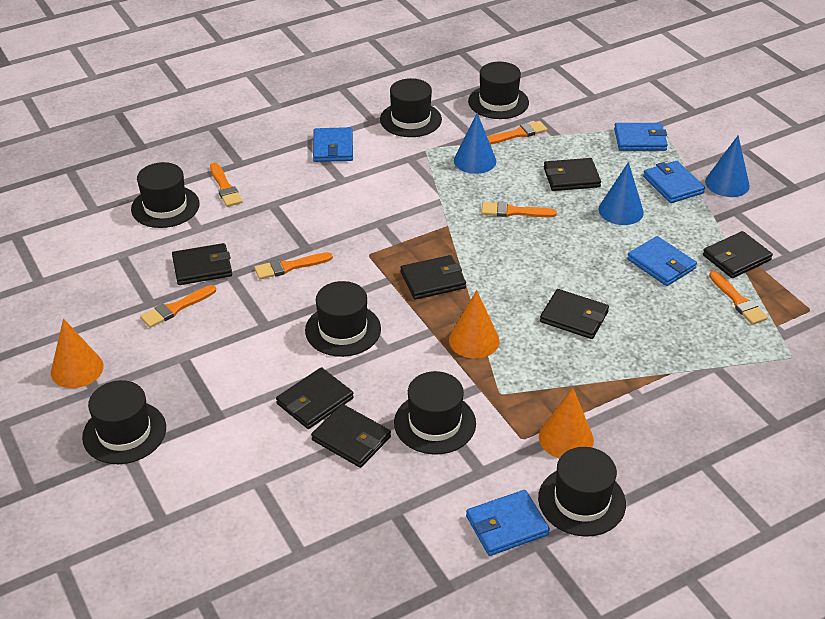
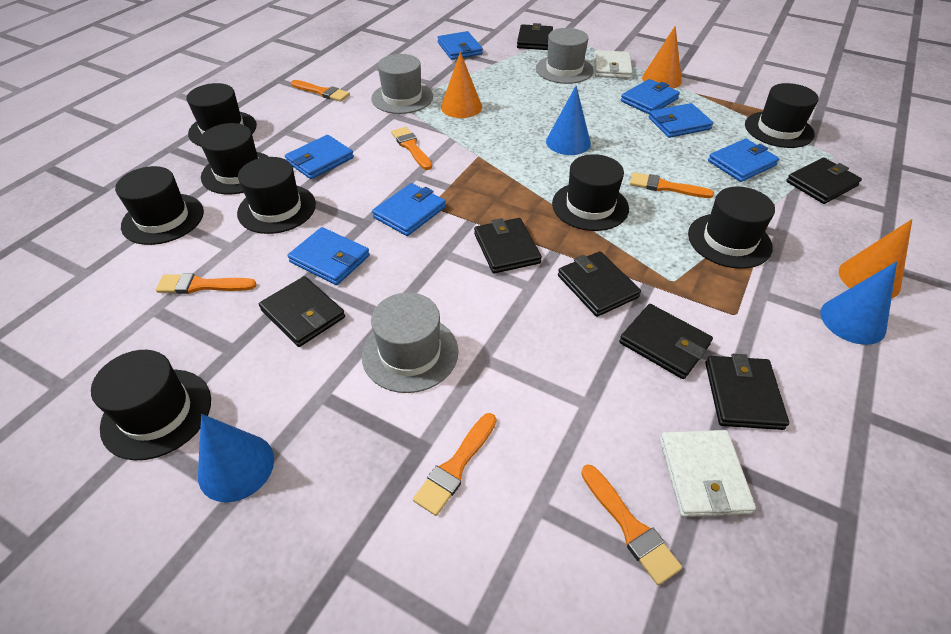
black hat: 7 -> 8
blue wallet: 5 -> 7
grey hat: 0 -> 3
white wallet: 0 -> 2

